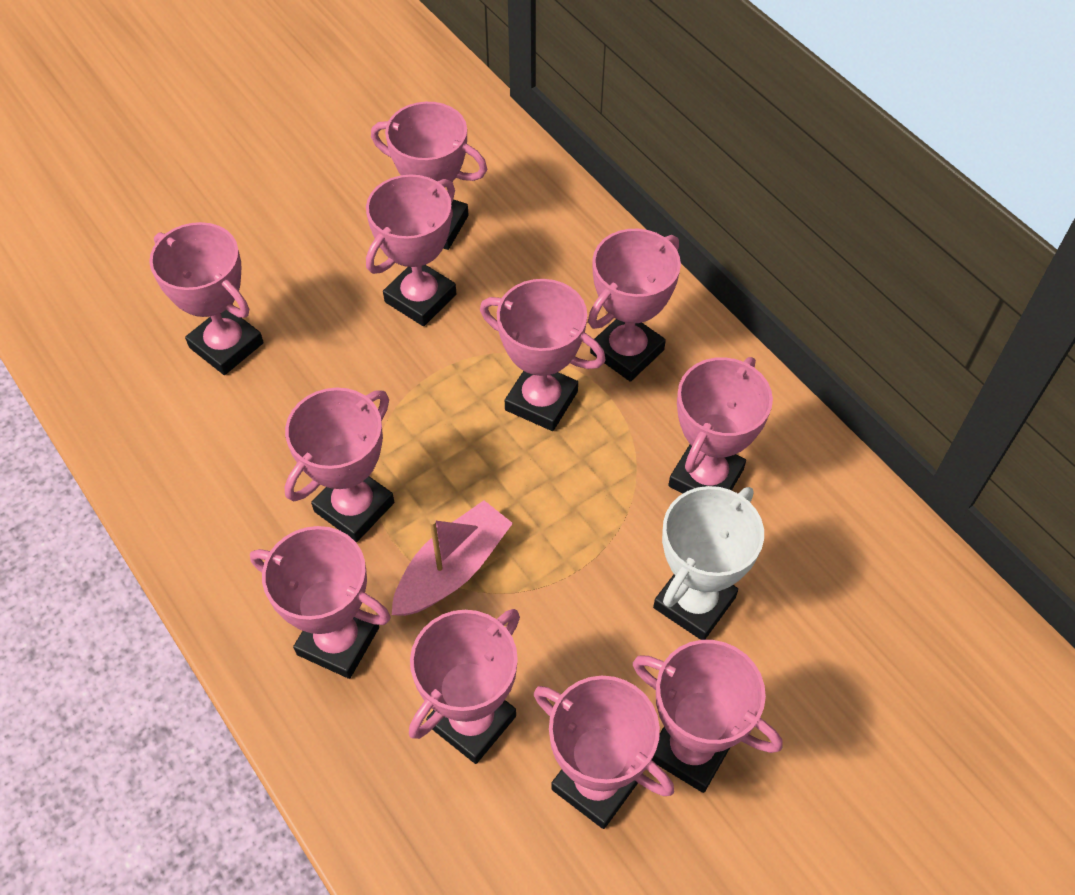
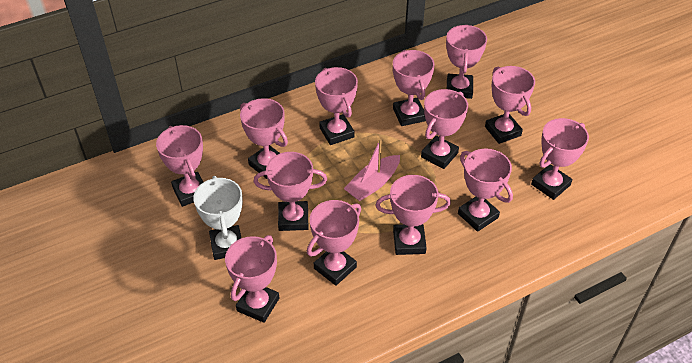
pink trophy: 11 -> 13

